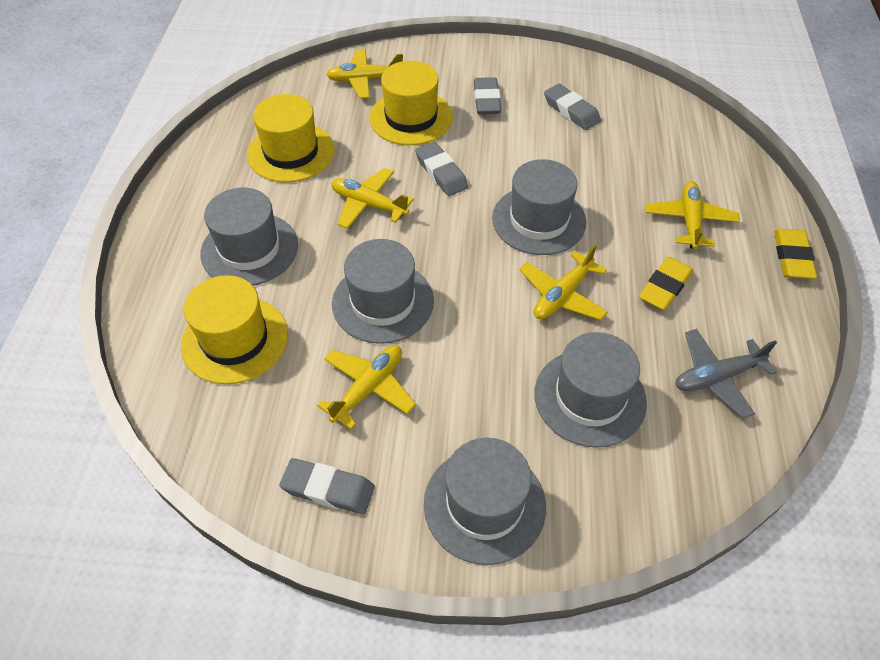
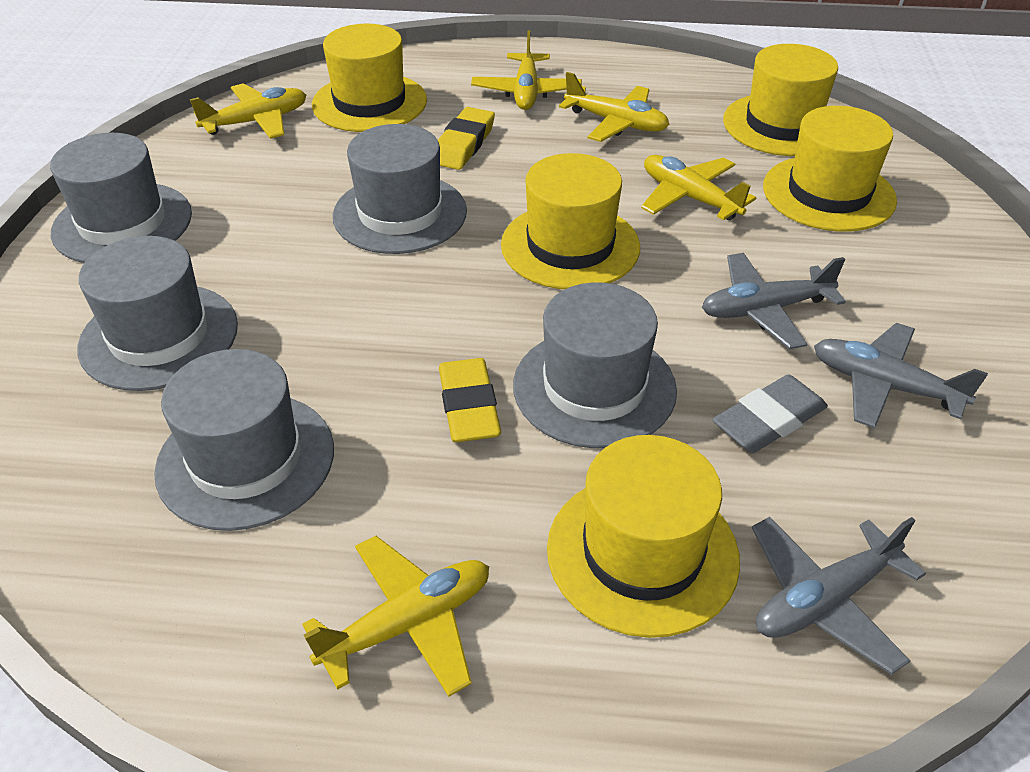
grey eraser: 4 -> 1
grey plane: 1 -> 3
yellow hat: 3 -> 5

